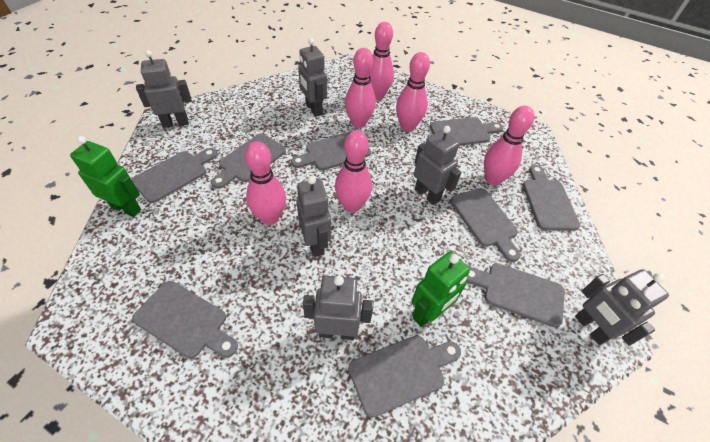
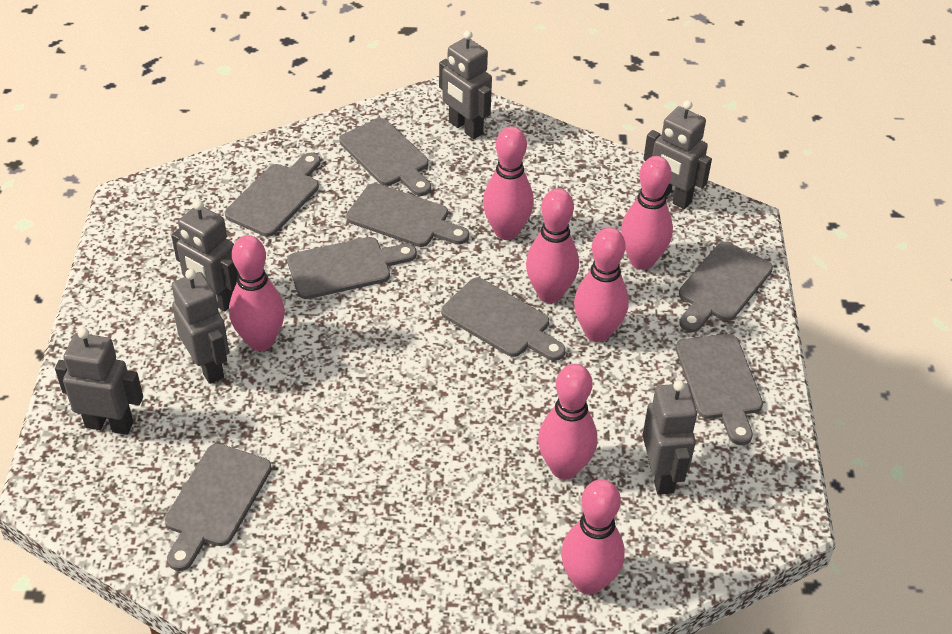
green robot: 2 -> 0
grey cutting board: 9 -> 8
pink bowling pin: 6 -> 7

